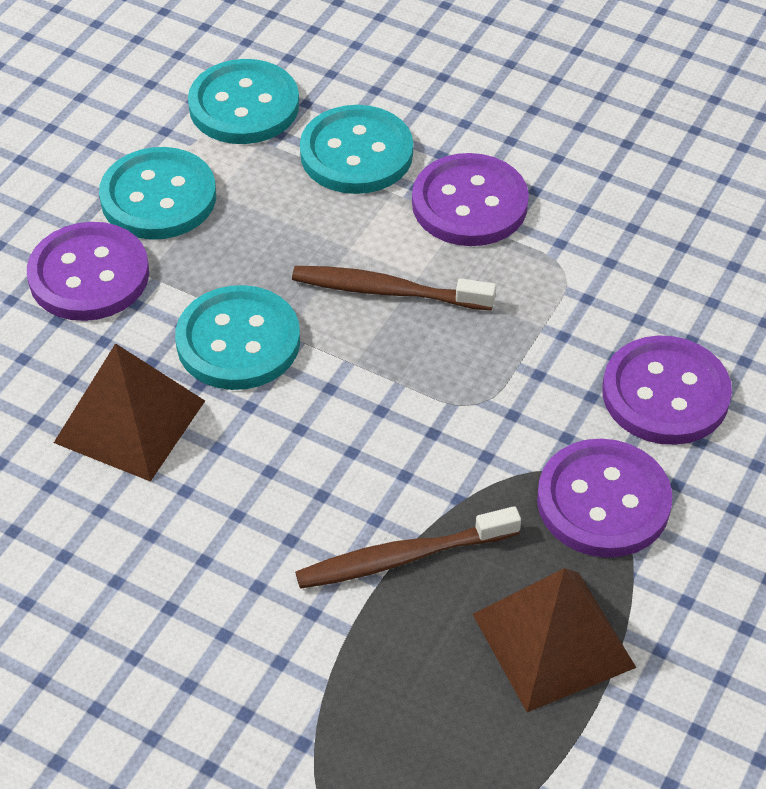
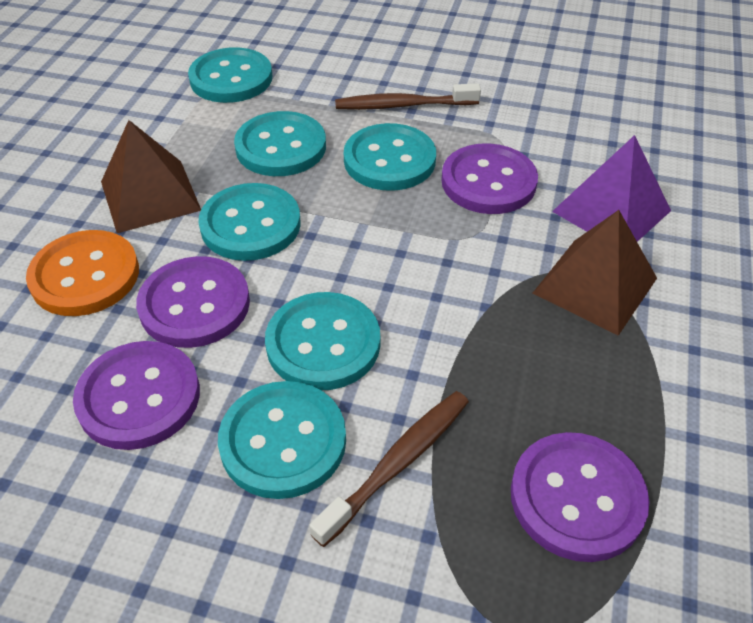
orange button: 0 -> 1
purple pyramid: 0 -> 1
turquoise button: 4 -> 6

